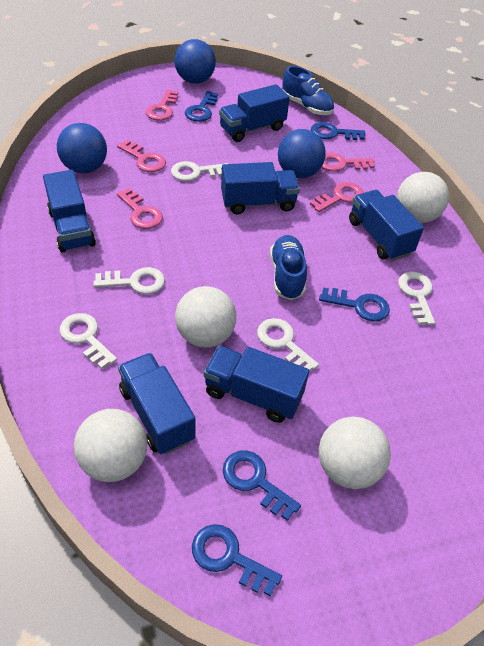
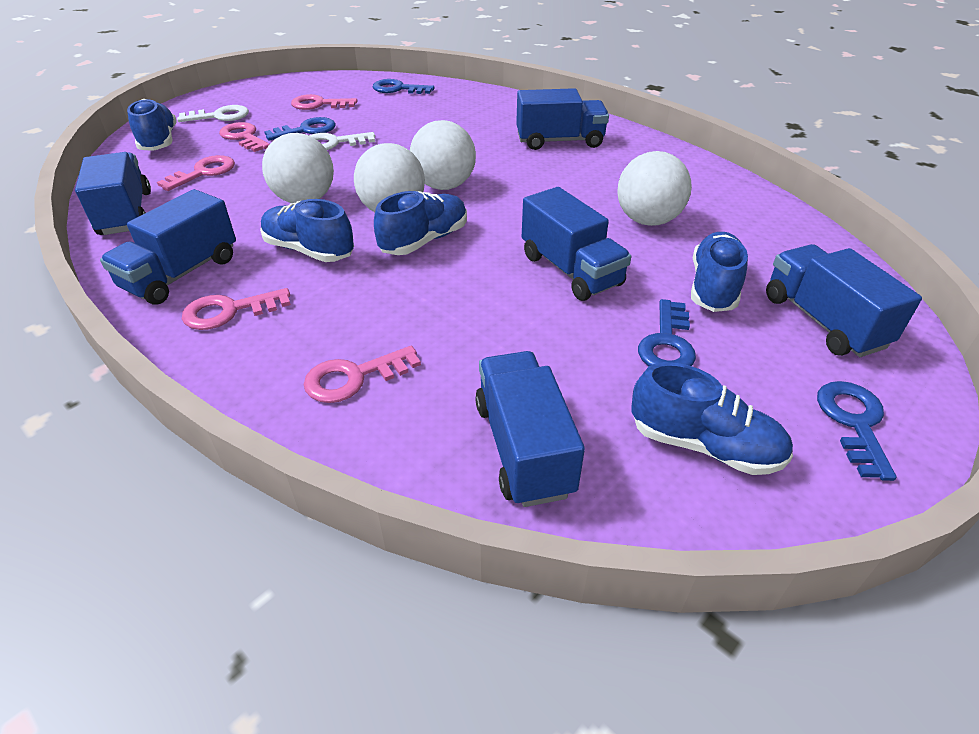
blue ball: 3 -> 0
blue key: 5 -> 4
blue shoe: 2 -> 5
white key: 5 -> 2

